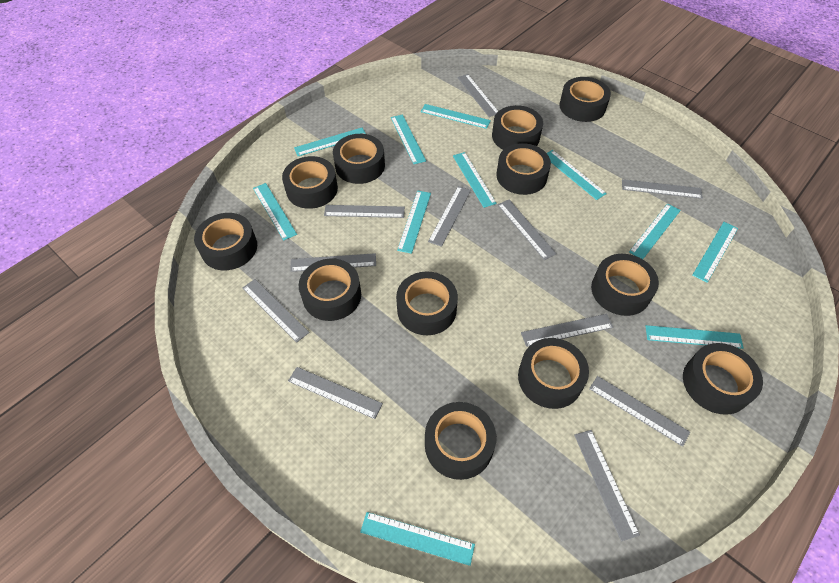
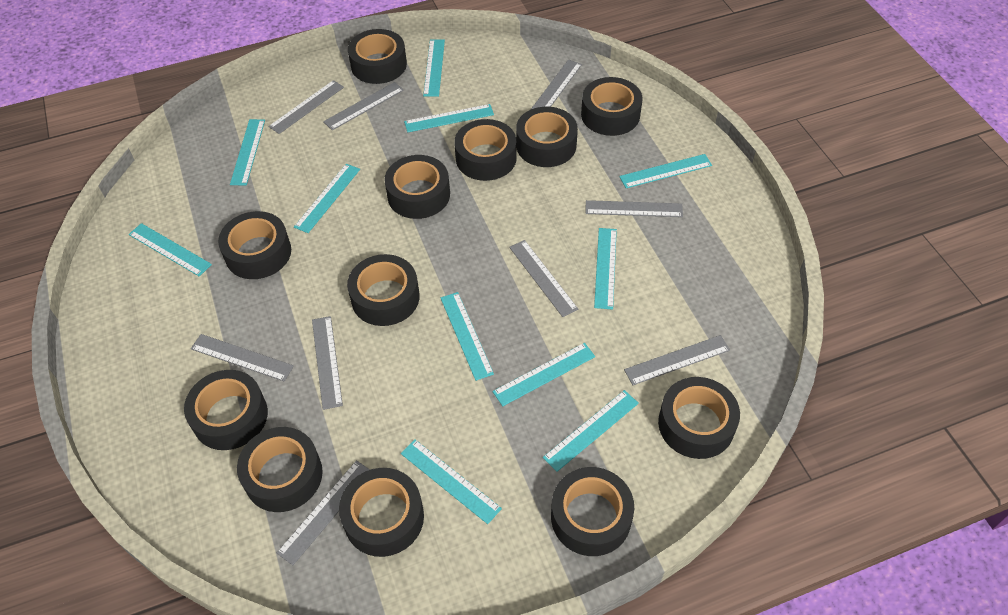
grey ruler: 11 -> 9

